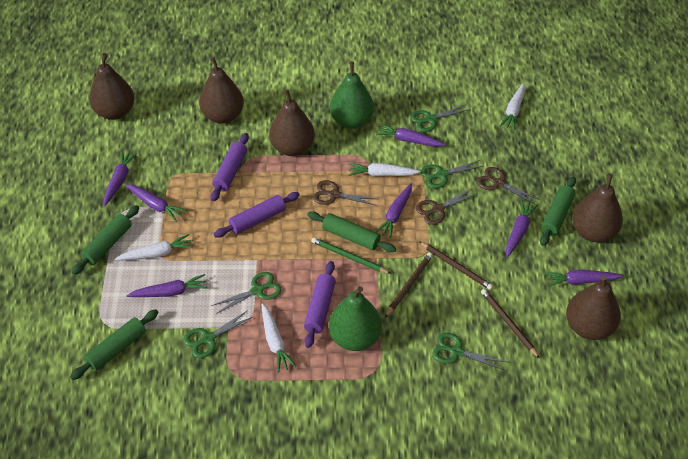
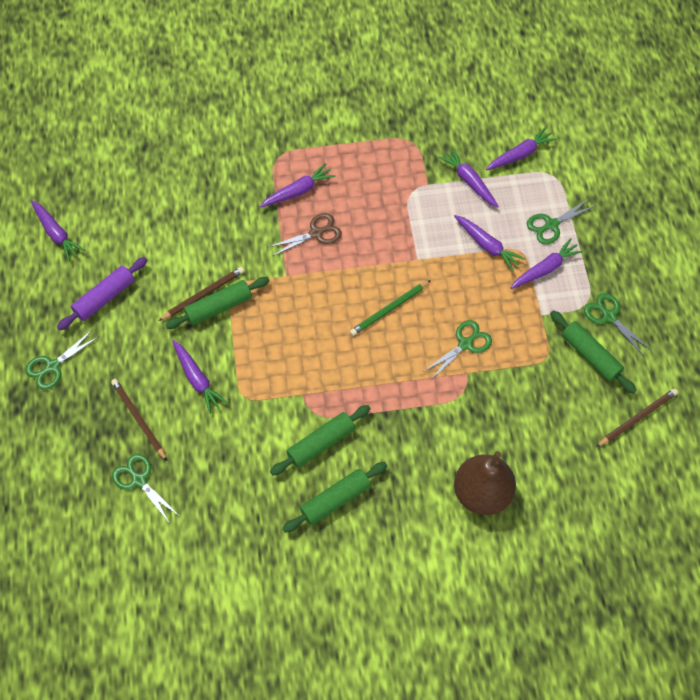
brown pear: 5 -> 1
brown scissors: 3 -> 1
green pear: 2 -> 0
purple rolling pin: 3 -> 1
white carrot: 4 -> 0

